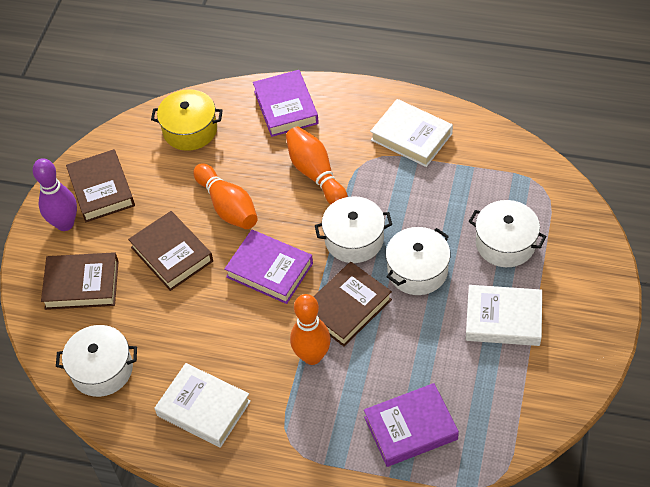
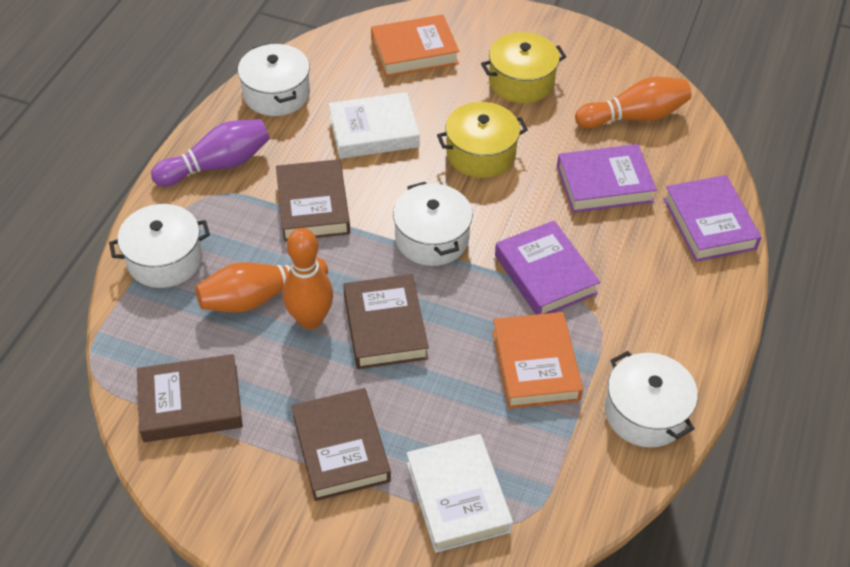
orange book: 0 -> 2
white book: 3 -> 2
yellow pot: 1 -> 2

